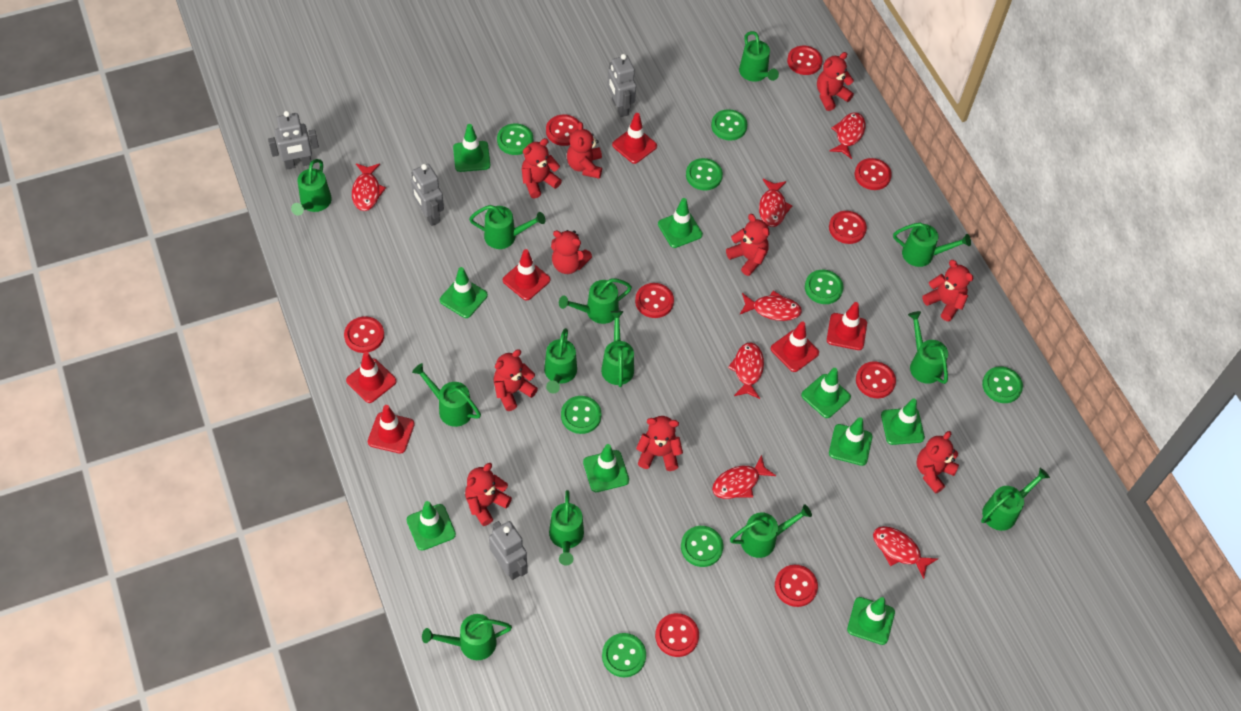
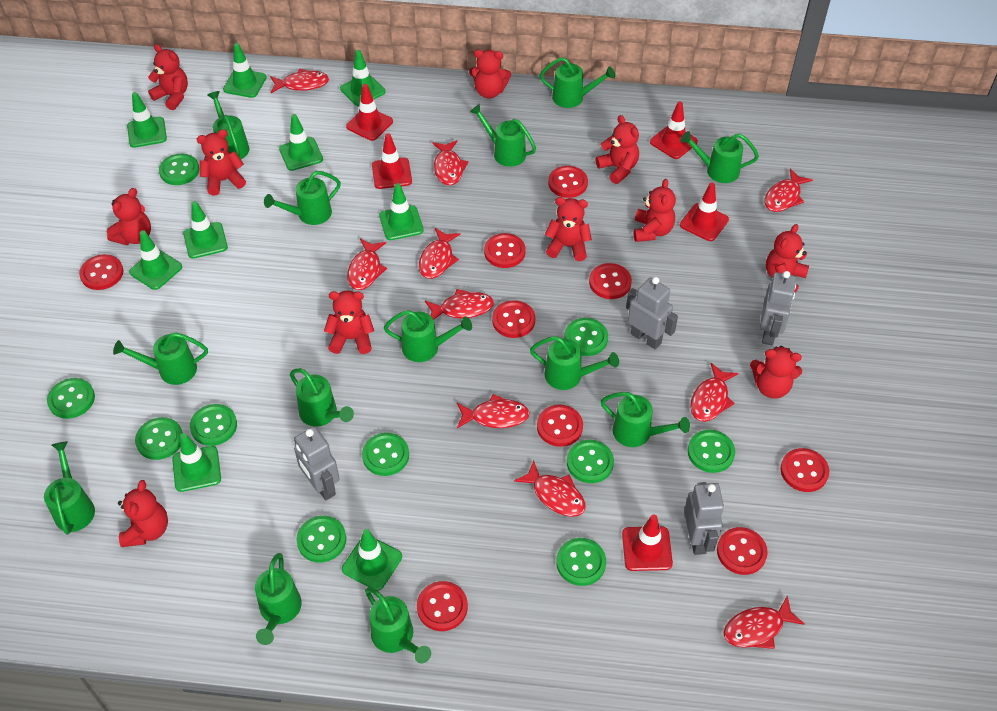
green button: 8 -> 10
red fish: 7 -> 10
red teddy bear: 10 -> 11
red traffic cone: 6 -> 5

